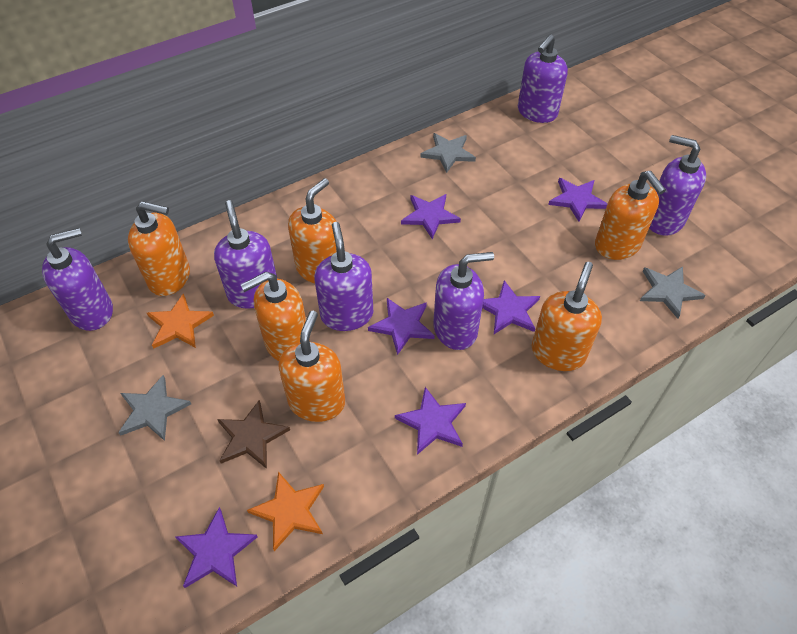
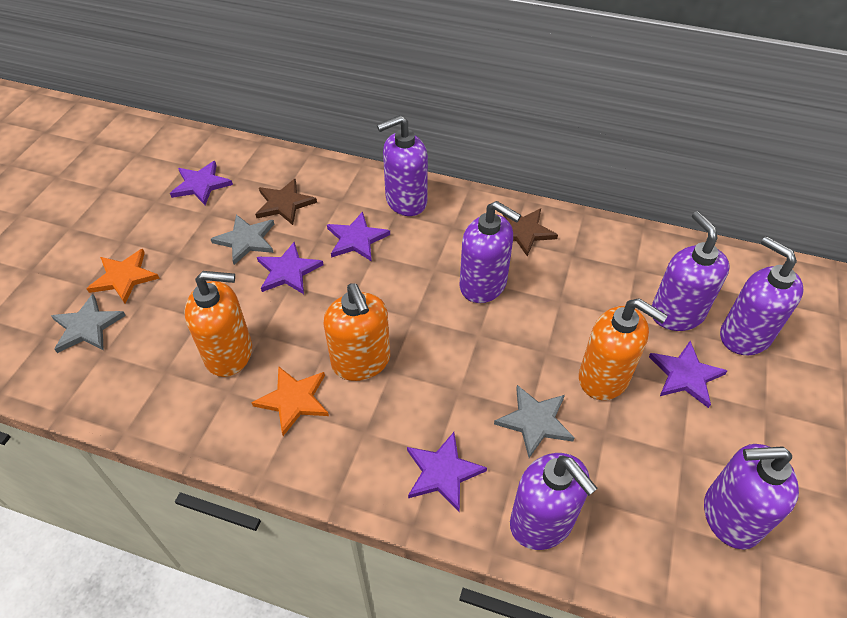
brown star: 1 -> 2
orange soap dispenser: 6 -> 3
purple star: 6 -> 5

